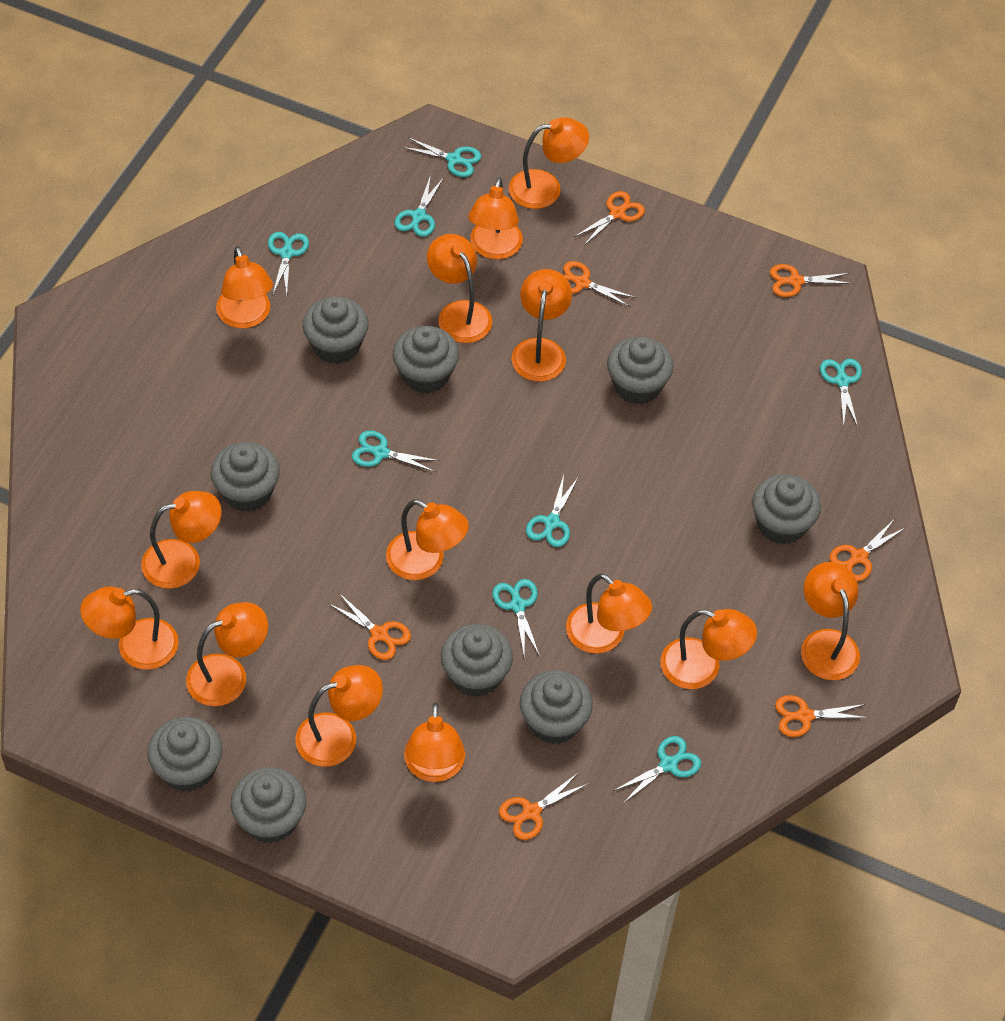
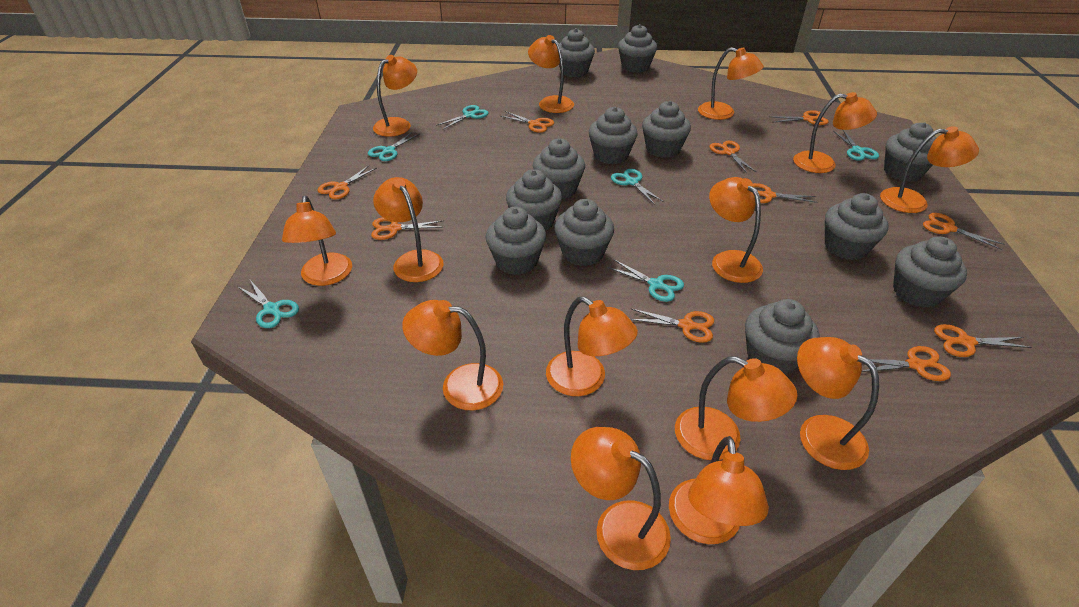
grey cupcake: 9 -> 12
orange scissors: 7 -> 10
turquoise scissors: 8 -> 6

